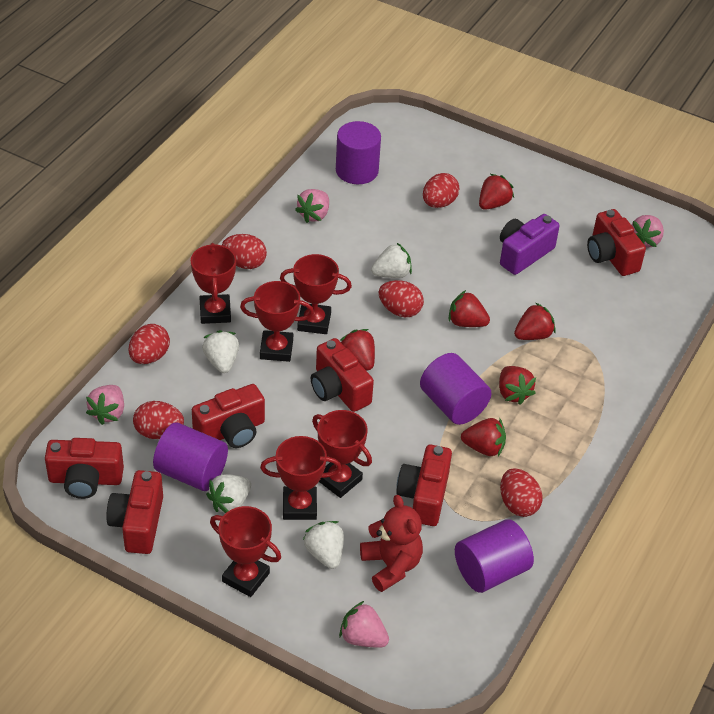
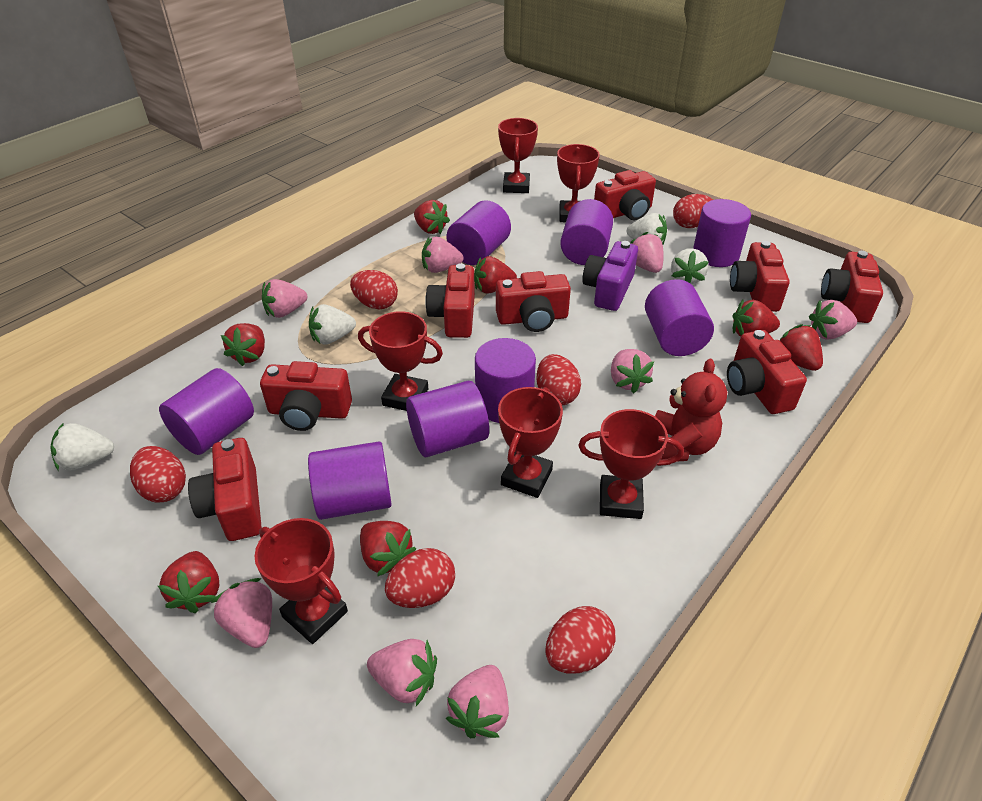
pink strawberry: 4 -> 8
purple cylinder: 4 -> 8
red camera: 6 -> 8
red strawberry: 6 -> 7

